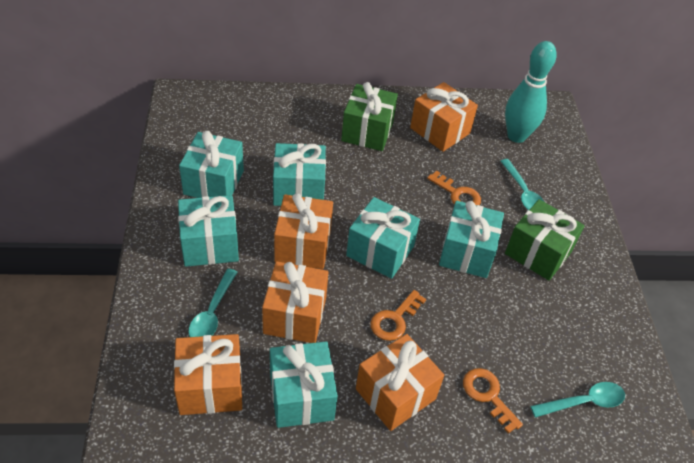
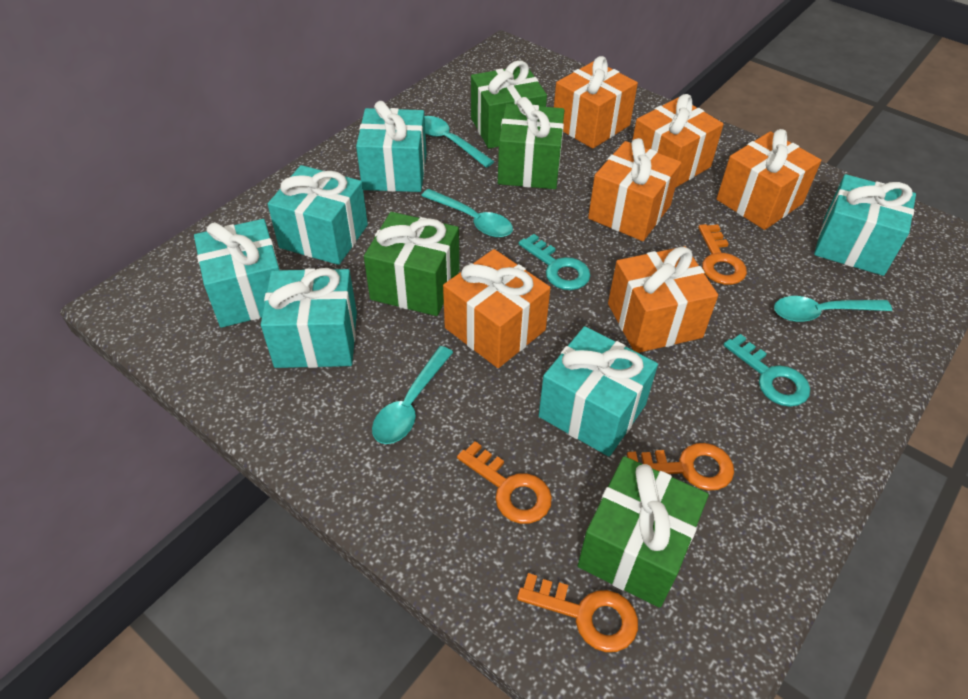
green gift: 2 -> 4
orange gift: 5 -> 6
orange key: 3 -> 4
turquoise bowling pin: 1 -> 0
turquoise key: 0 -> 2
turquoise spoon: 3 -> 4

